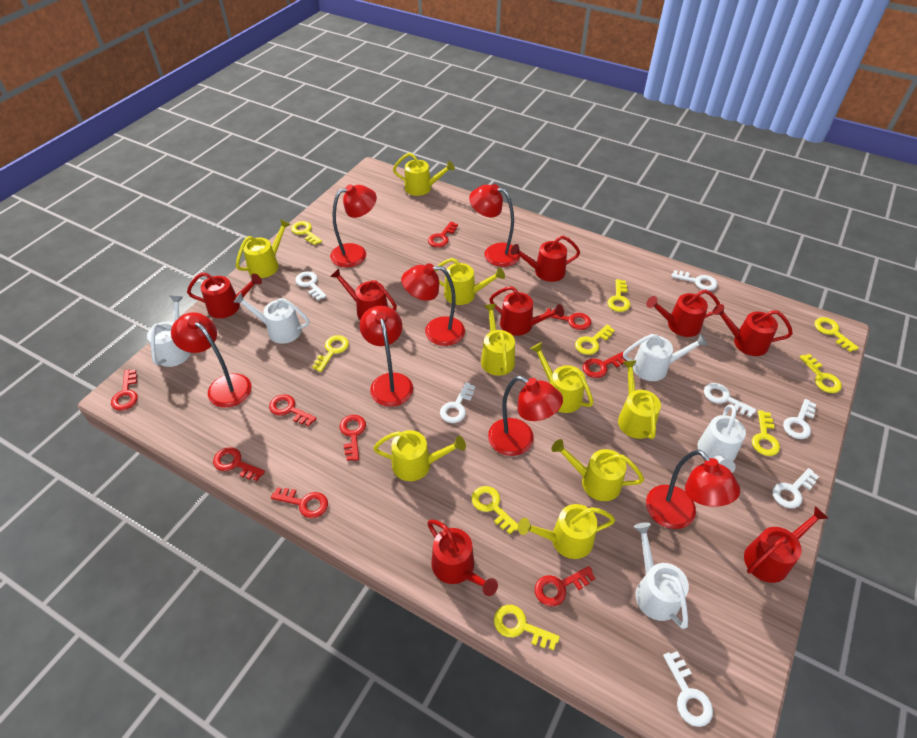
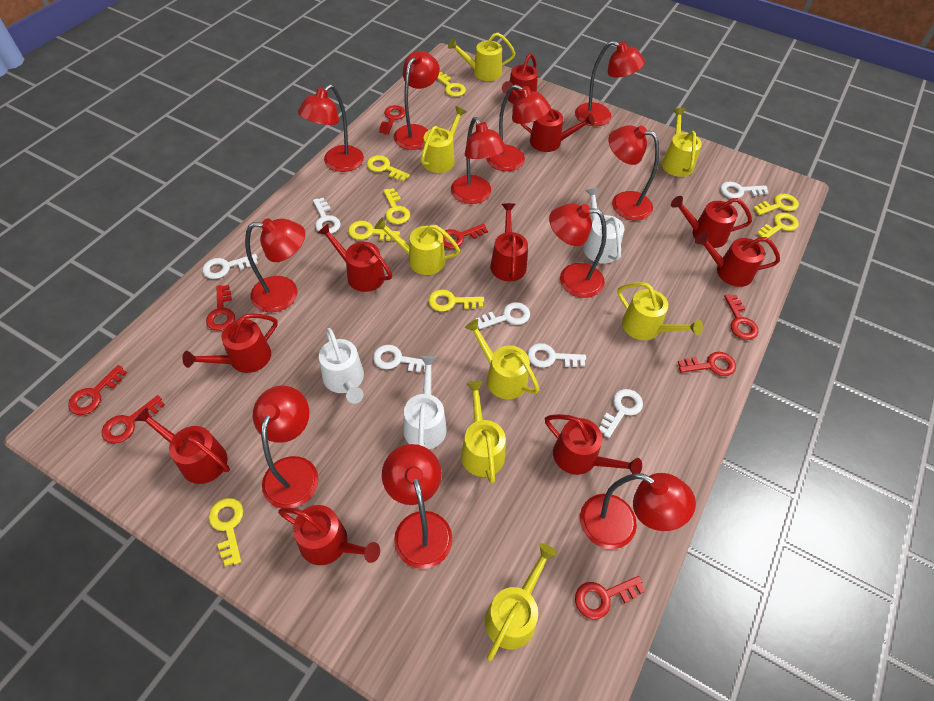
red key: 9 -> 8
red lamp: 7 -> 11
red watering can: 8 -> 10
white watering can: 5 -> 3
yellow key: 9 -> 8
yellow watering can: 9 -> 8

